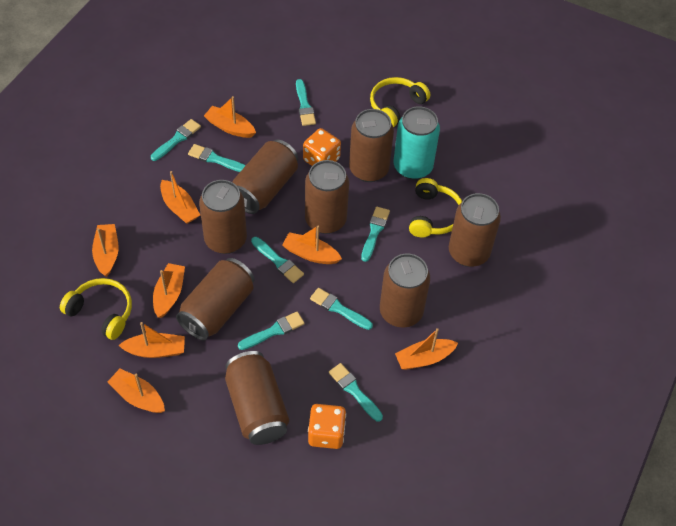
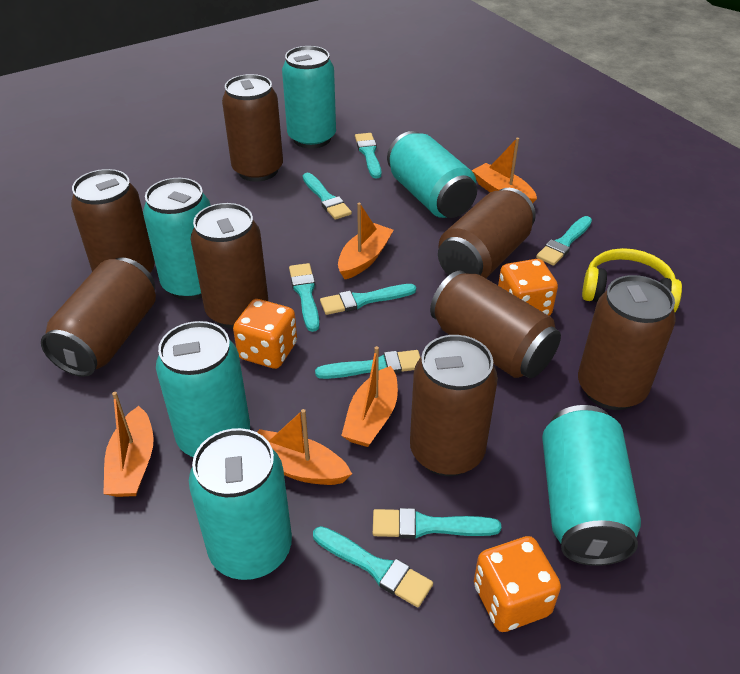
orange boat: 8 -> 5
orange dice: 2 -> 3
turquoise can: 1 -> 6
yellow headphones: 3 -> 1

